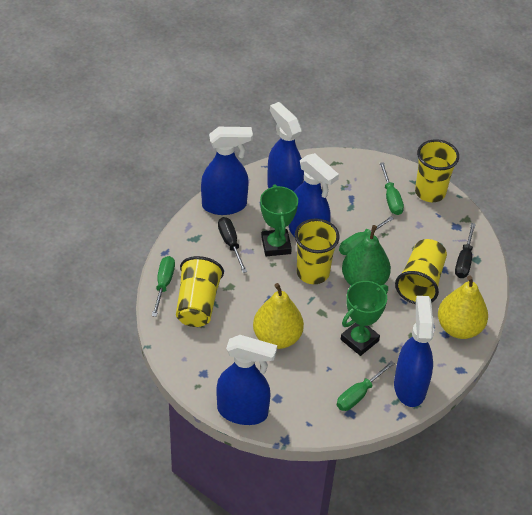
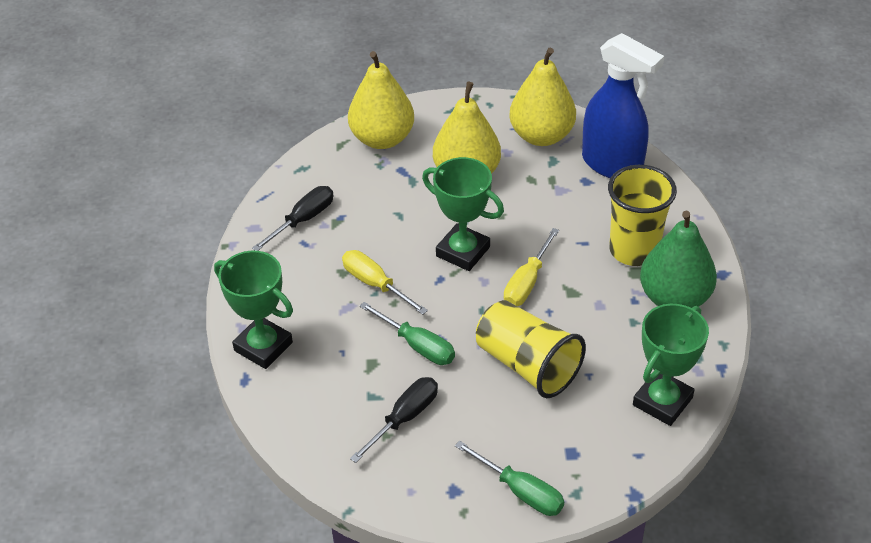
blue spray bottle: 5 -> 1
green screwdriver: 4 -> 2
green trophy: 2 -> 3
yellow cup: 4 -> 2
yellow pear: 2 -> 3
yellow screwdriver: 0 -> 2

